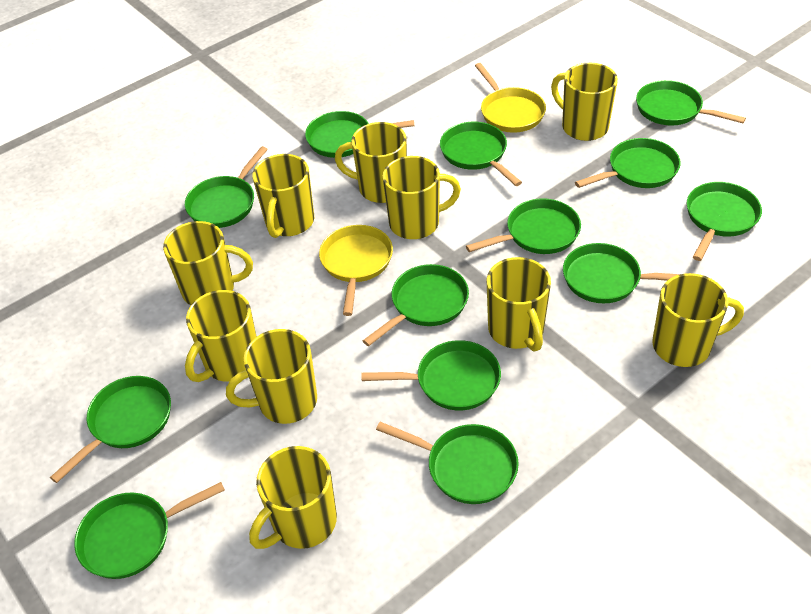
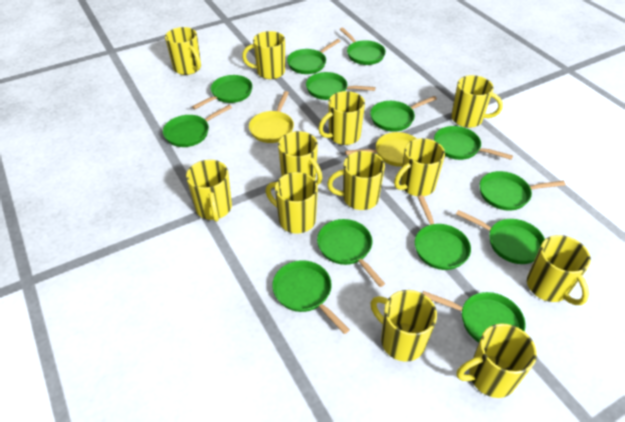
yellow mug: 10 -> 12

